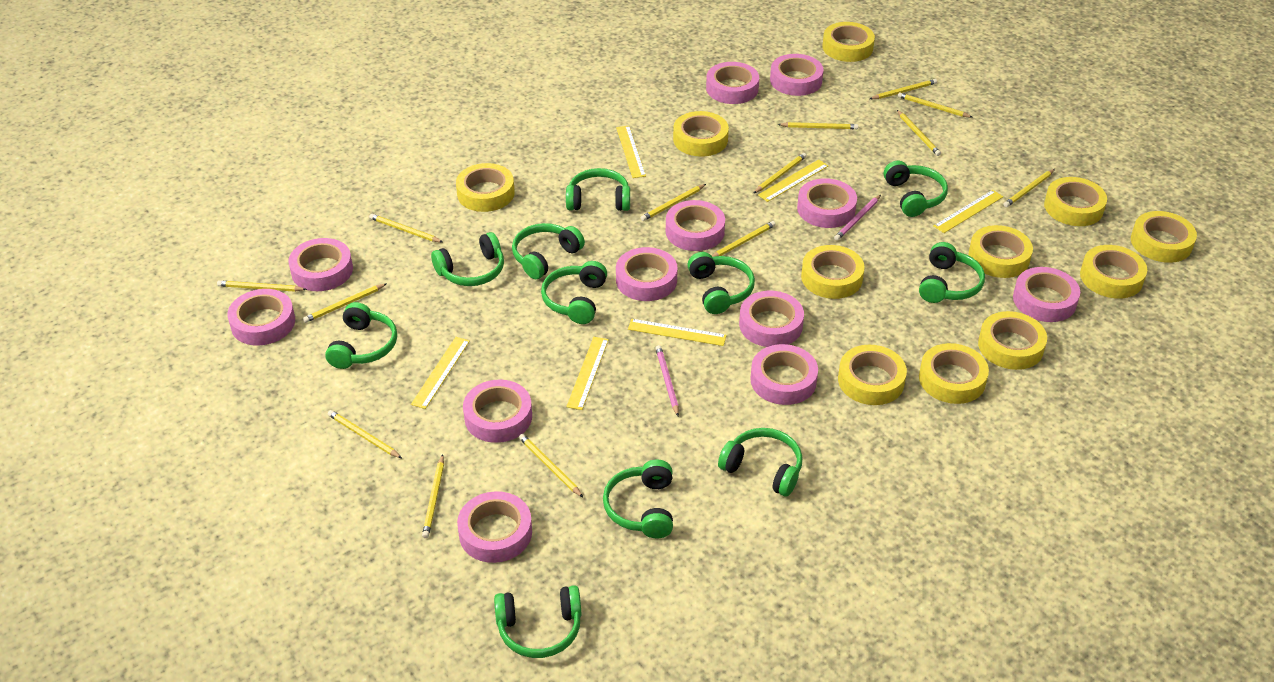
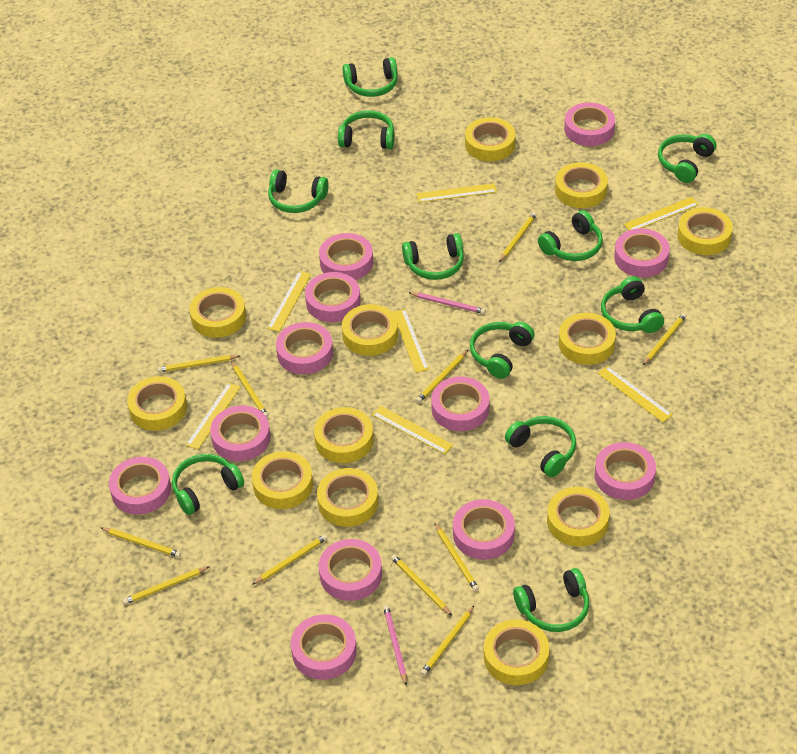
yellow pencil: 14 -> 11
yellow ruler: 6 -> 7
yellow tape: 11 -> 12

